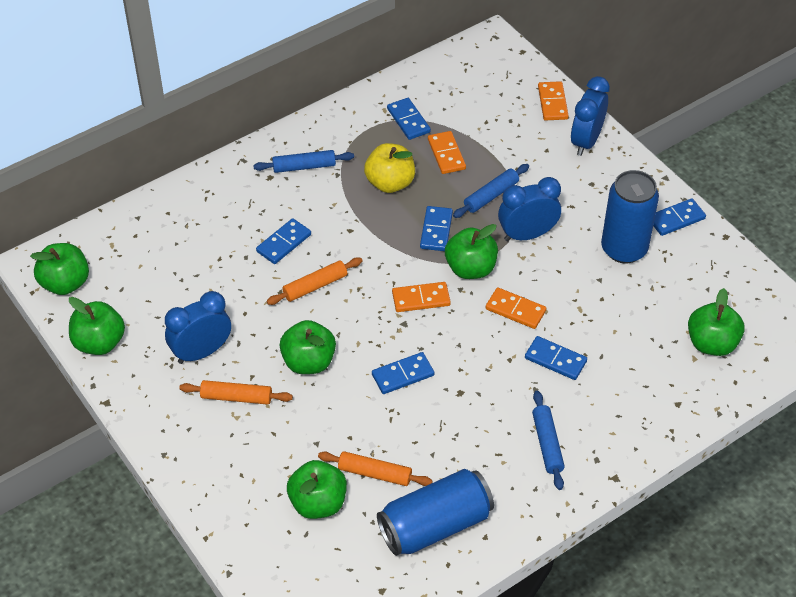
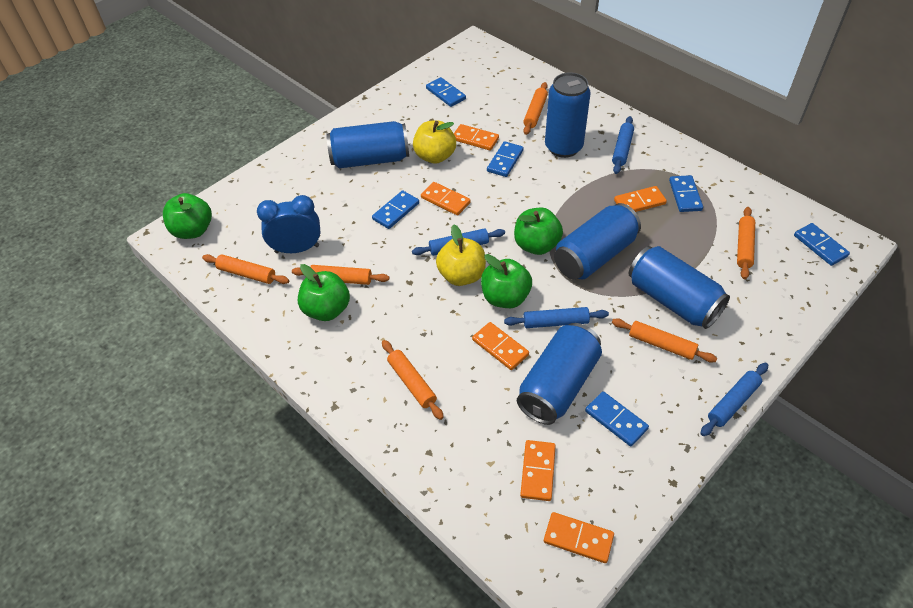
blue can: 2 -> 5
blue clock: 3 -> 1
blue rolling pin: 3 -> 4
green apple: 6 -> 4
orange domino: 4 -> 6
orange rolling pin: 3 -> 6
yellow apple: 1 -> 2

